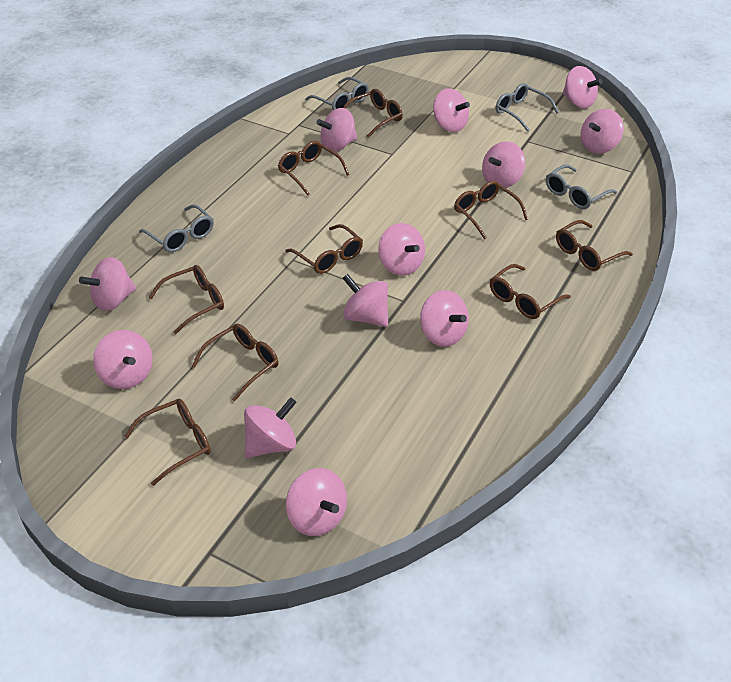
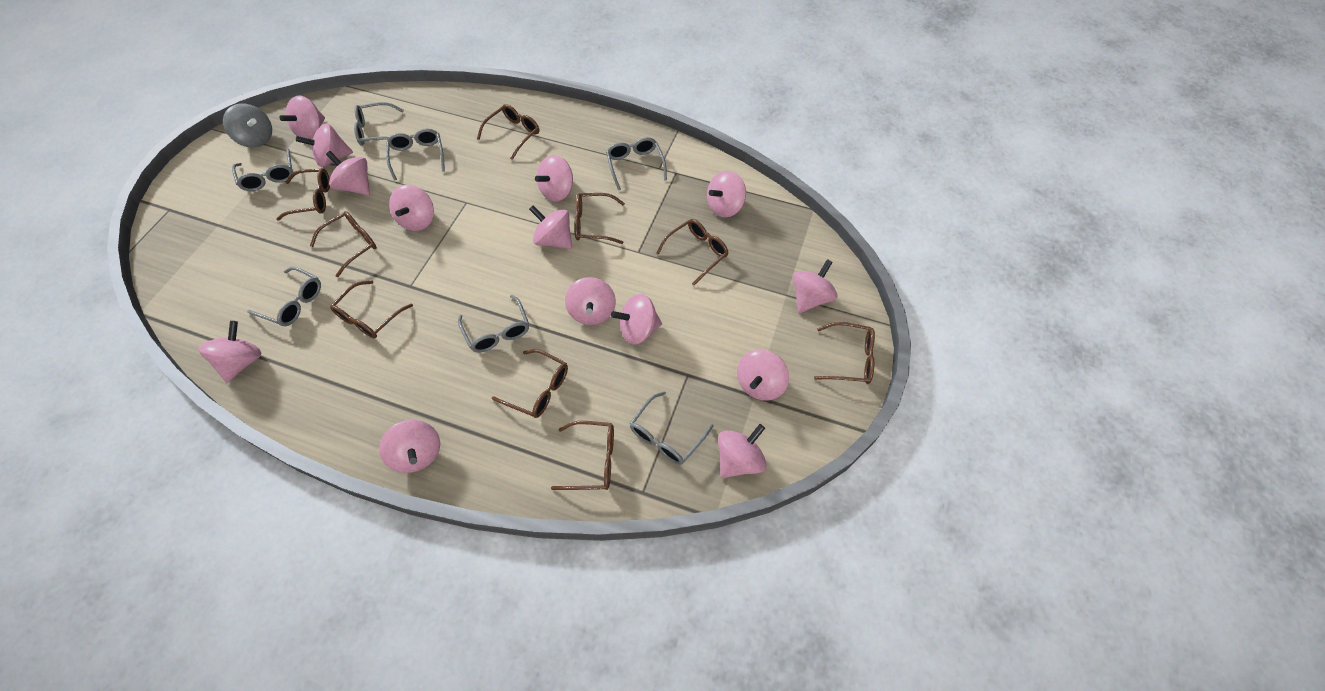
grey glasses: 4 -> 7
grey spinning top: 0 -> 1
pink spinning top: 12 -> 14

